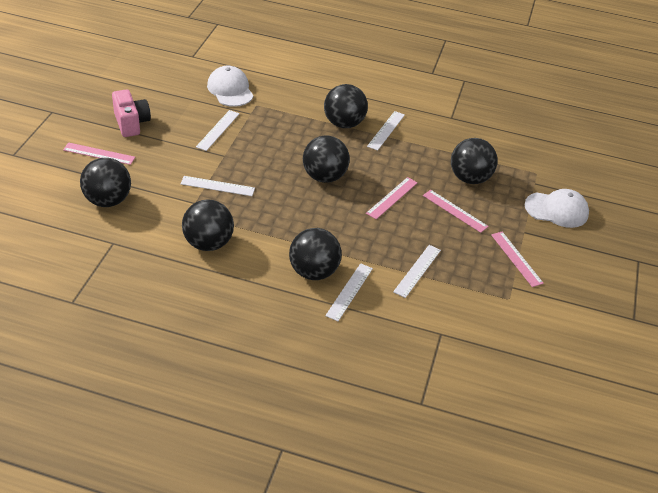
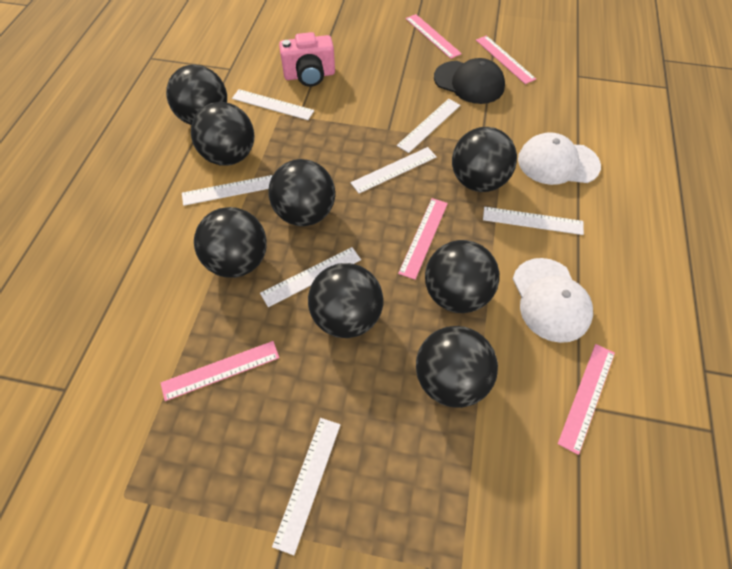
black ball: 6 -> 8
black cap: 0 -> 1
pink ruler: 4 -> 5
white ruler: 5 -> 7

